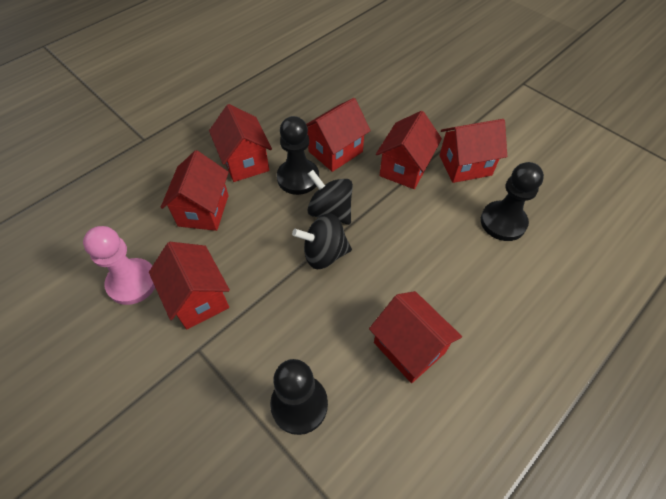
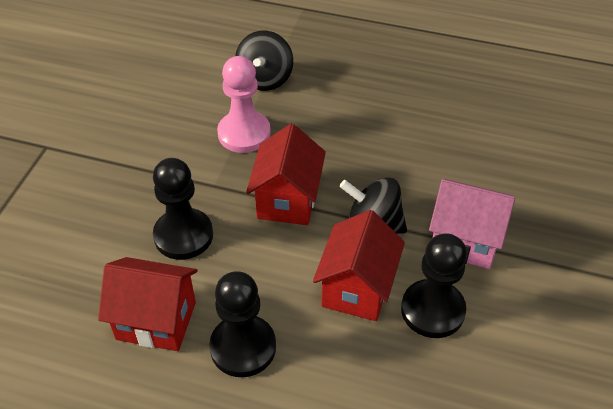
pink house: 0 -> 1
red house: 7 -> 3

